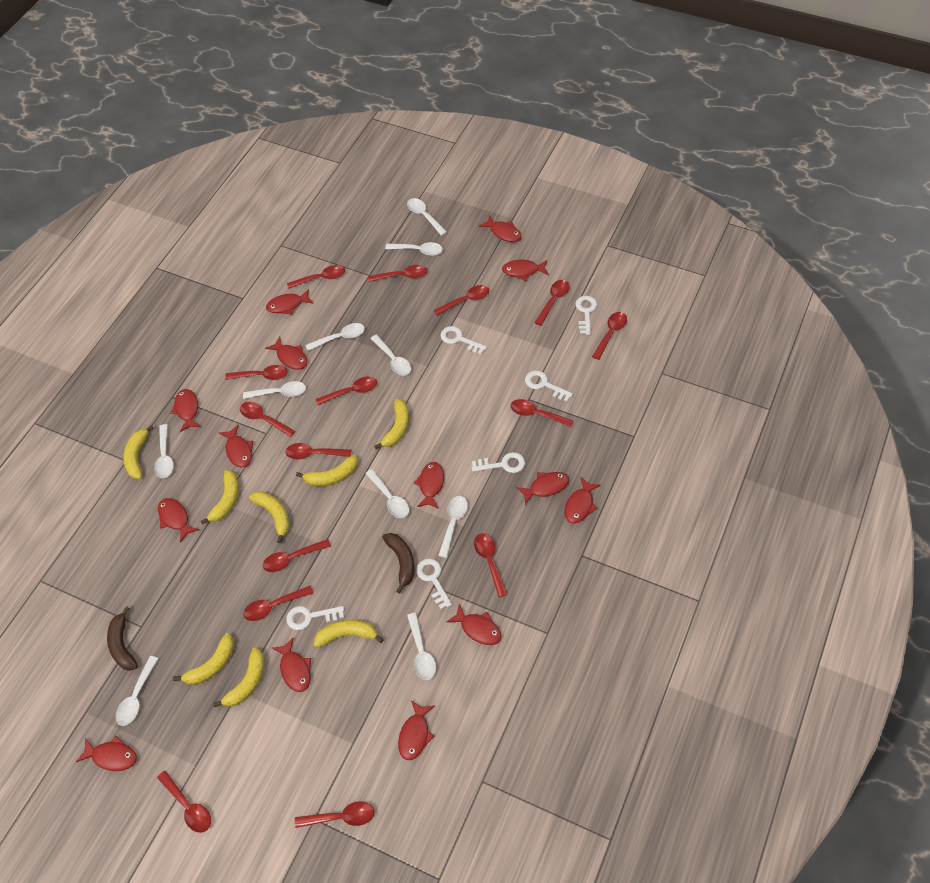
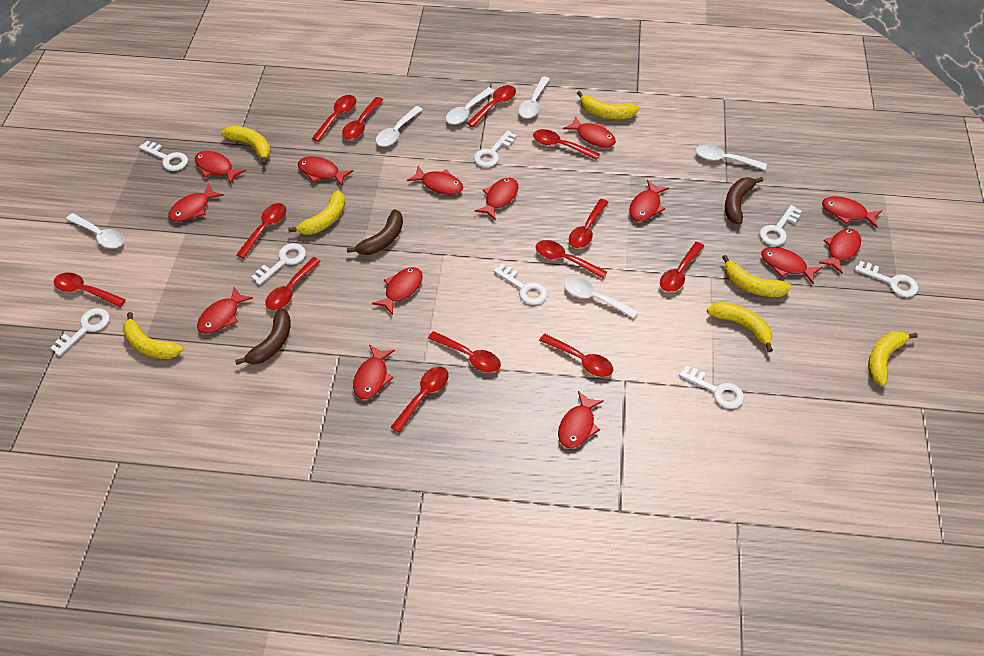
brown banana: 2 -> 3
red spoon: 15 -> 13
white key: 6 -> 8
white spoon: 10 -> 6
yellow banana: 8 -> 7

